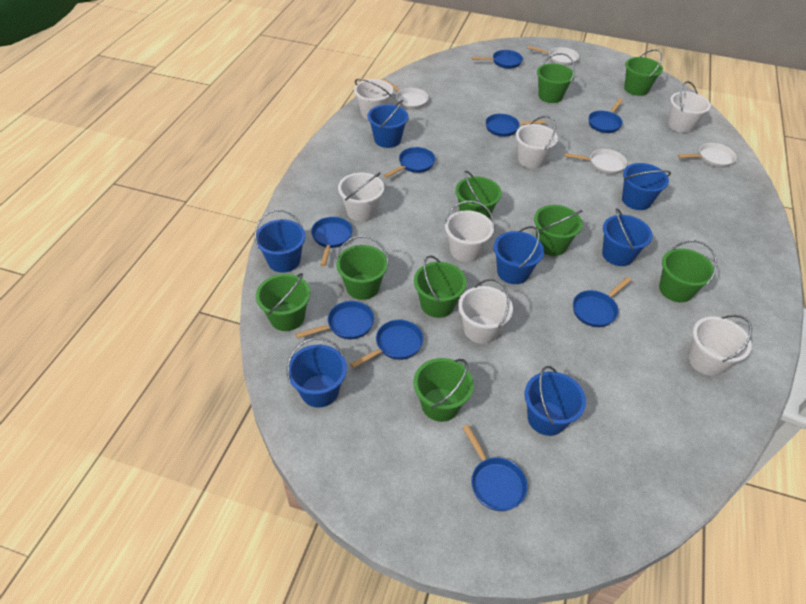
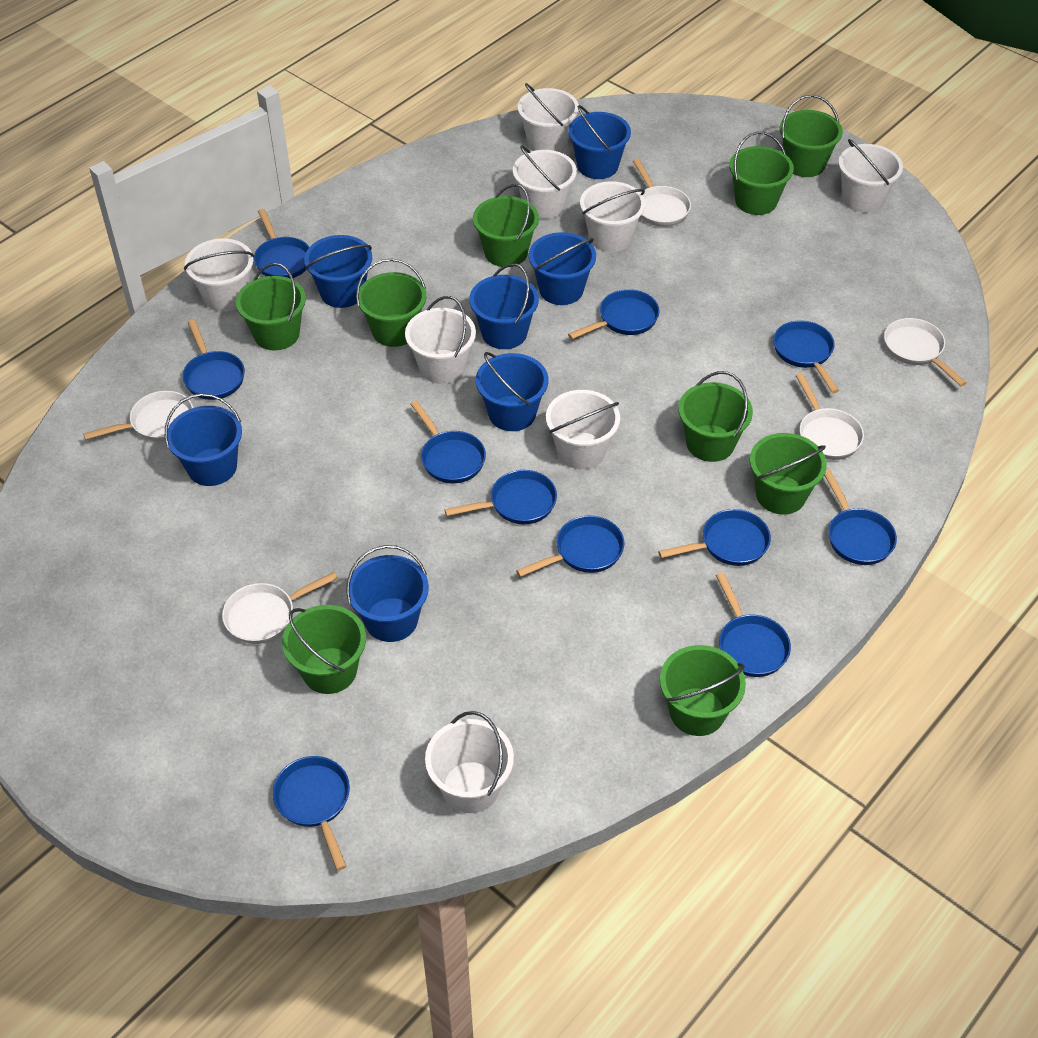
blue pan: 9 -> 11
white bucket: 7 -> 8
white pan: 4 -> 5

